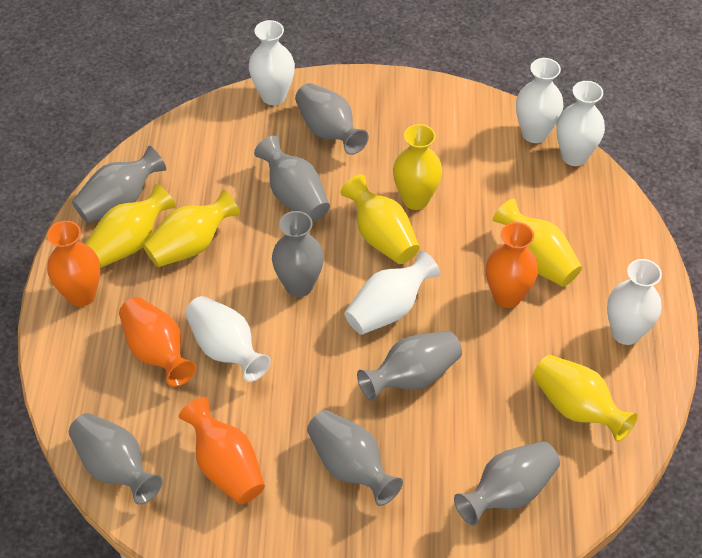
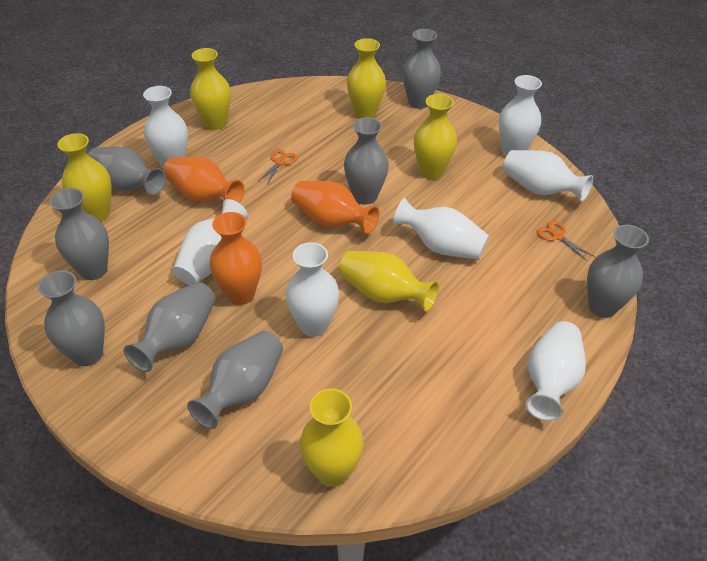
orange scissors: 0 -> 2
orange vase: 4 -> 3
white vase: 6 -> 7

